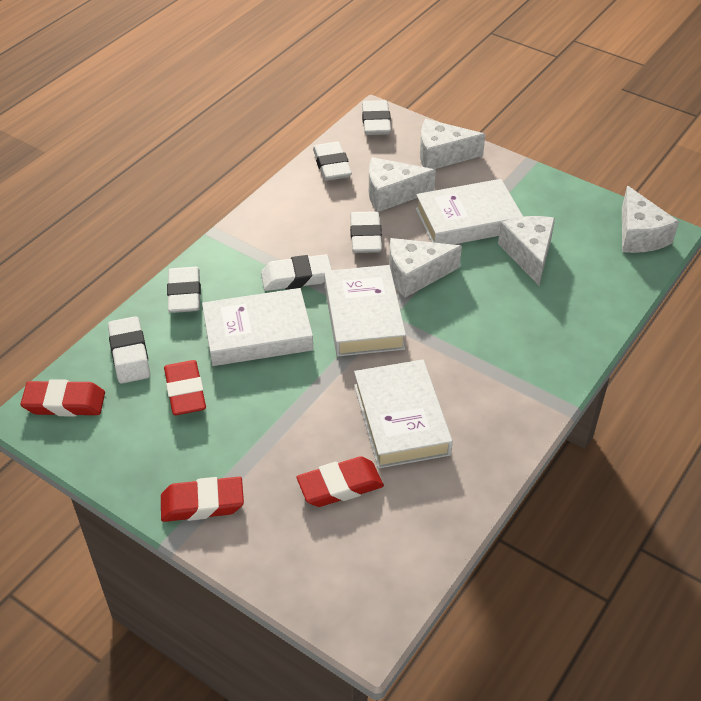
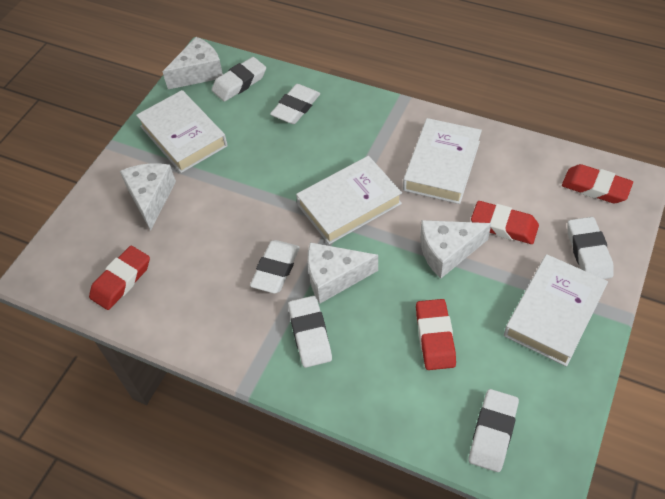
white cheese: 5 -> 4

